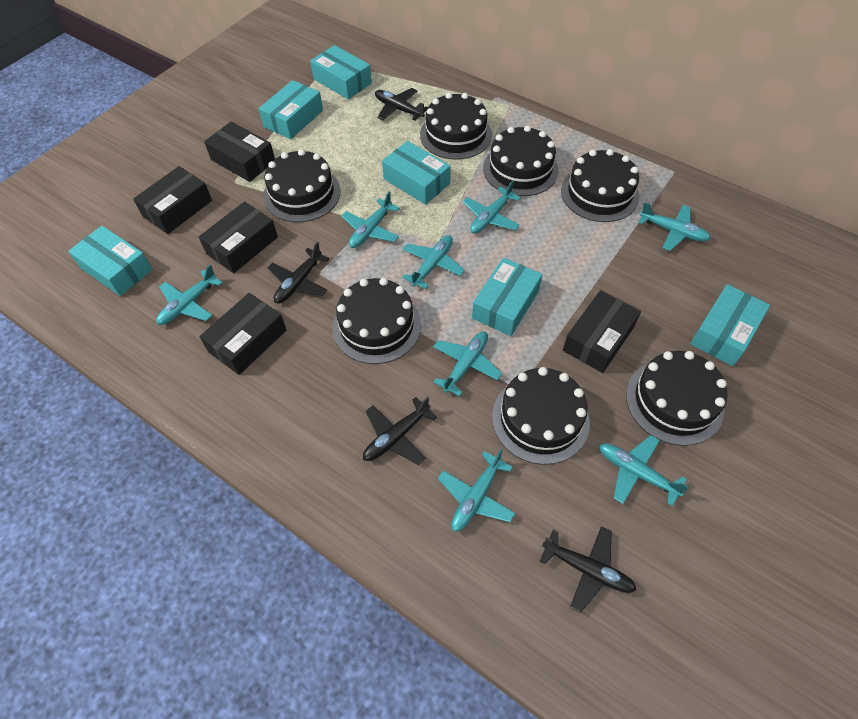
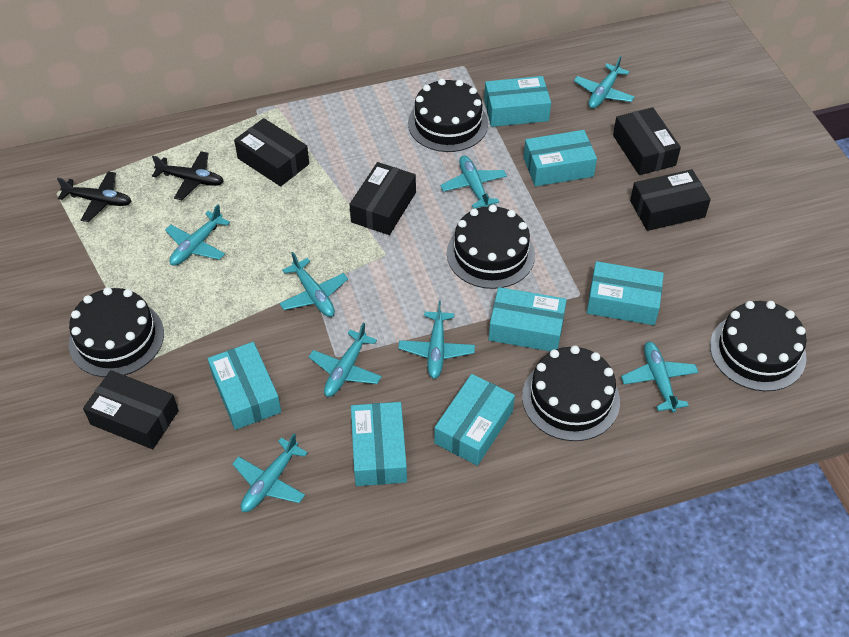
black cake: 7 -> 5
black plane: 4 -> 2
turquoise box: 6 -> 7

